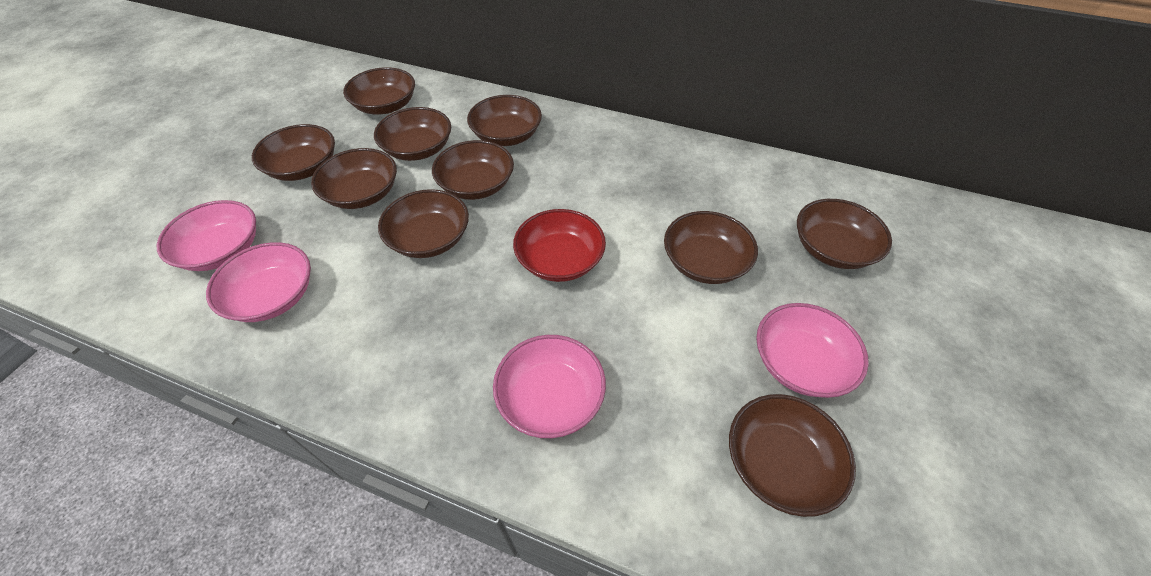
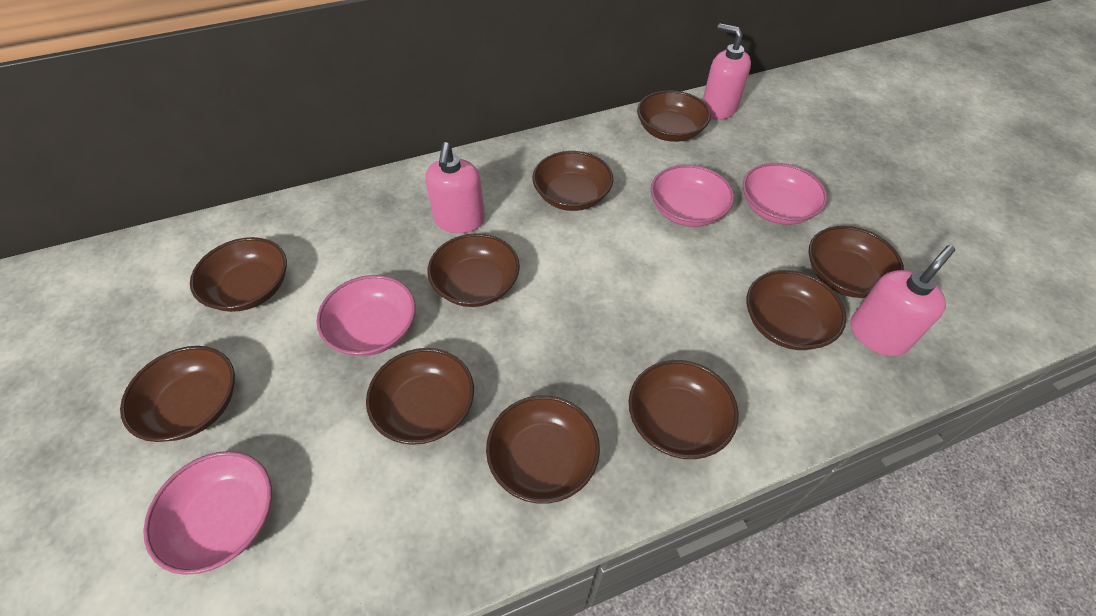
pink soap dispenser: 0 -> 3
red bowl: 1 -> 0

